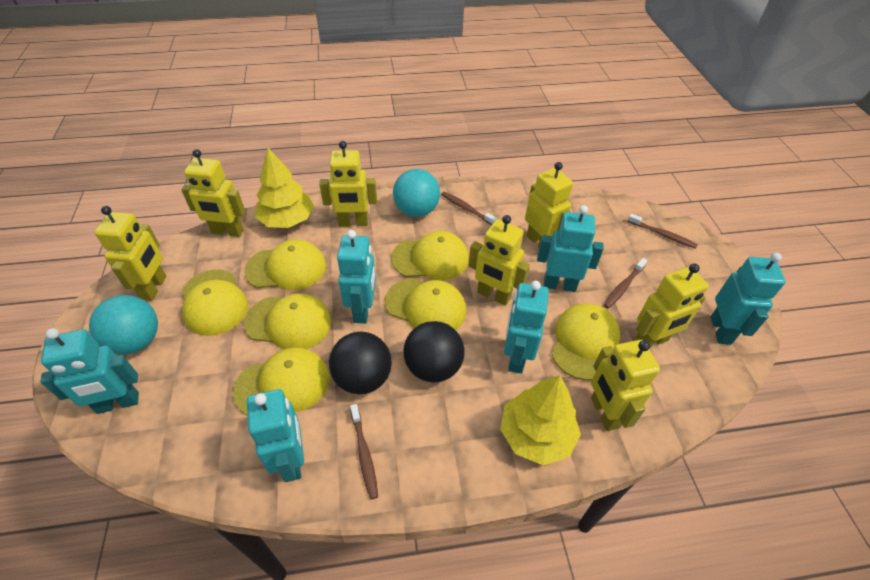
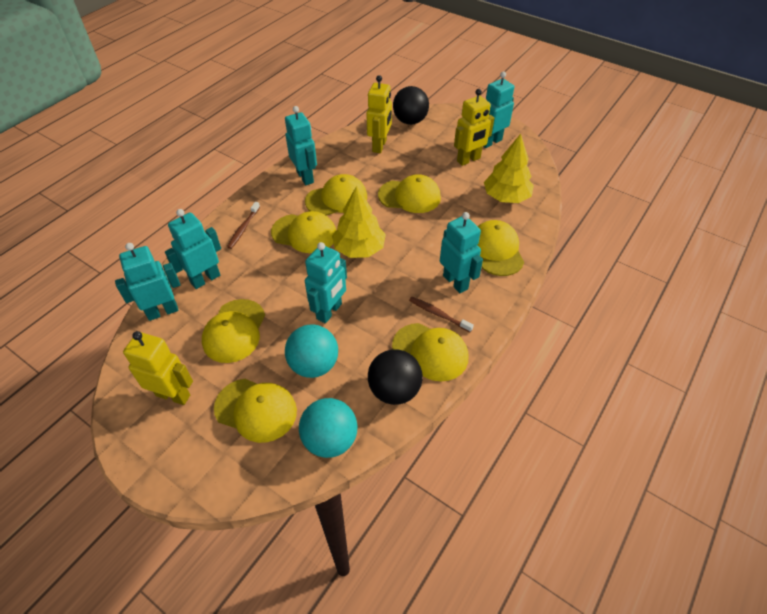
brown toothbrush: 4 -> 2
yellow robot: 7 -> 3

